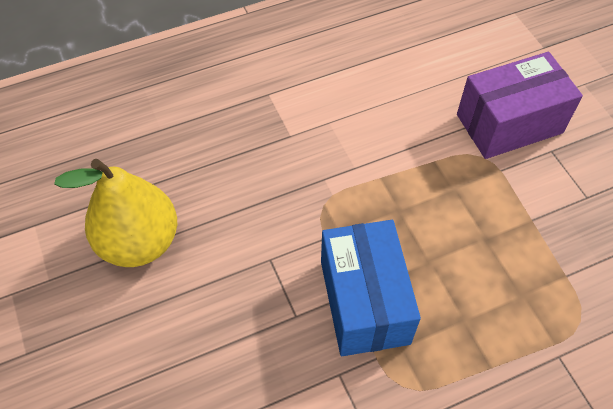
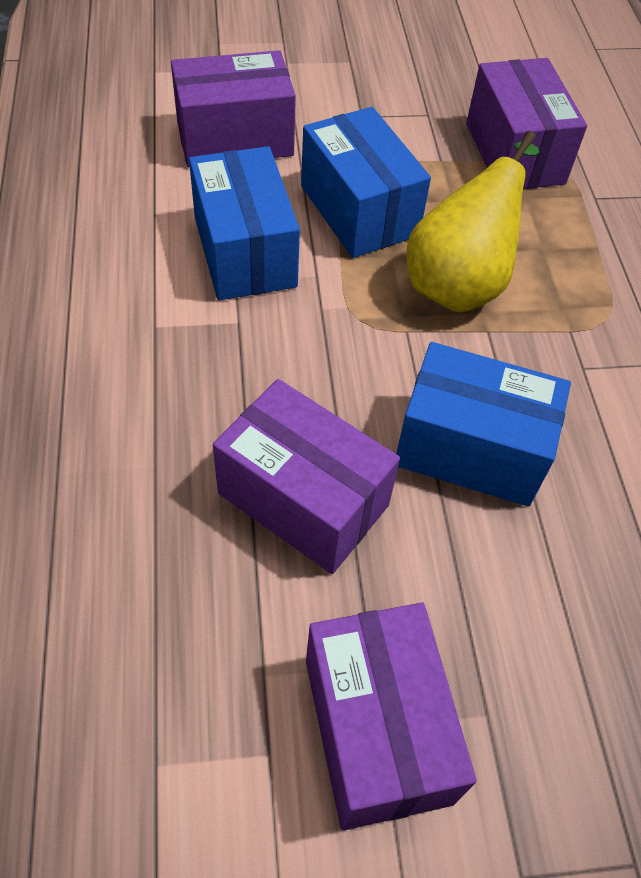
blue box: 1 -> 3
purple box: 1 -> 4

